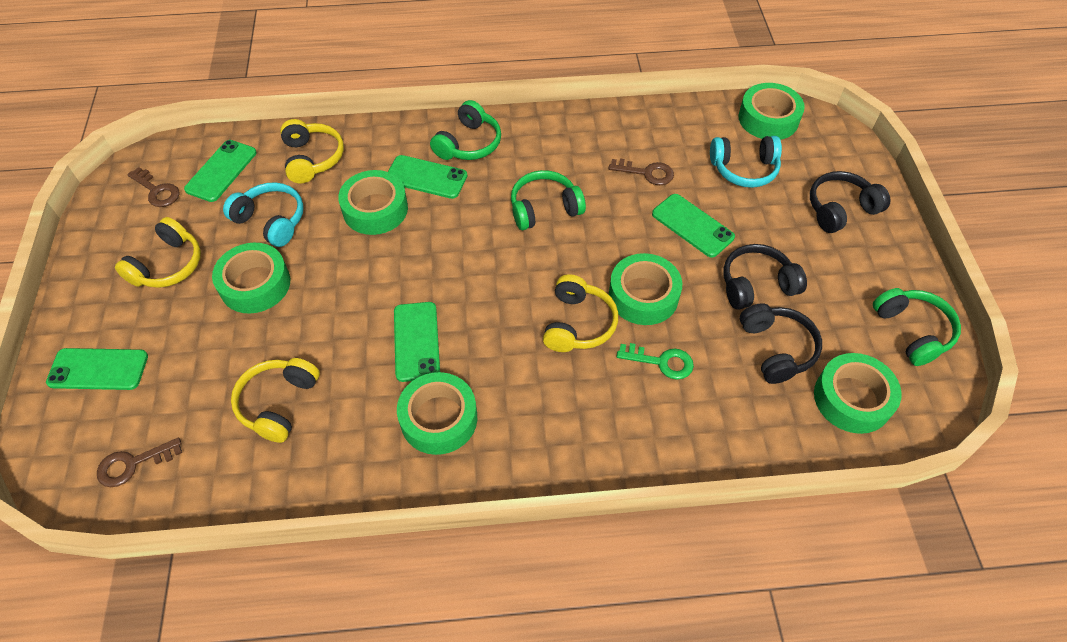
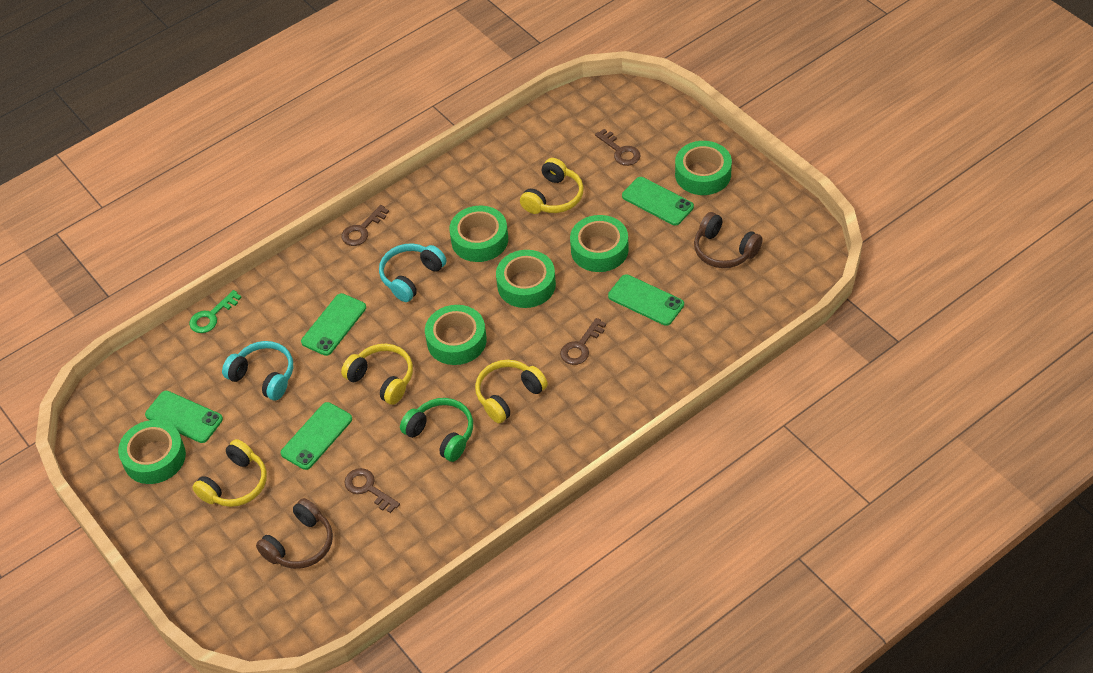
black headphones: 3 -> 0
brown headphones: 0 -> 2
brown key: 3 -> 4
green headphones: 3 -> 1

